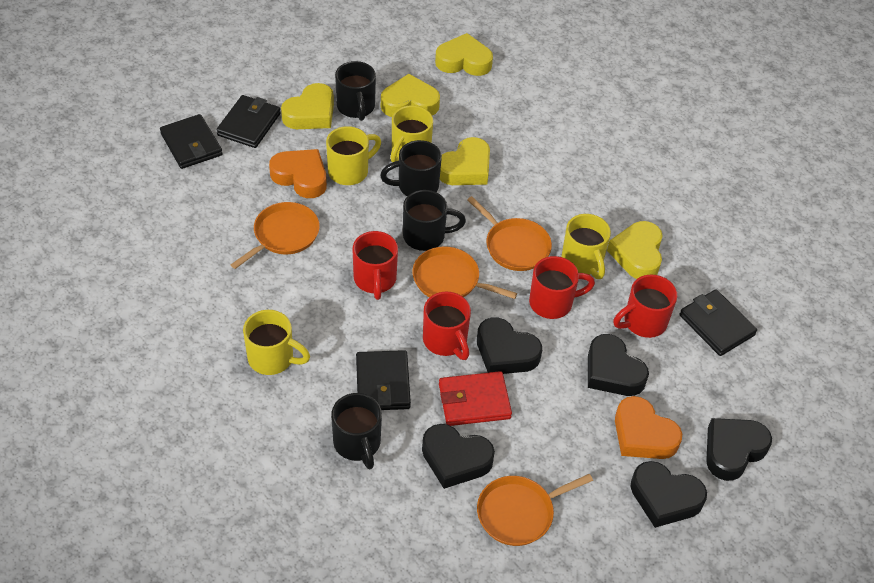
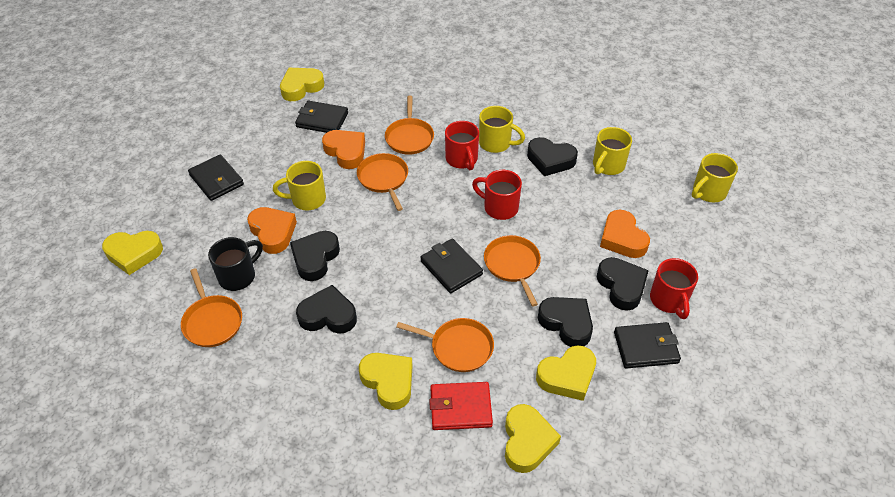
black mug: 4 -> 1
orange heart: 2 -> 3
orange pan: 4 -> 5
red mug: 4 -> 3

